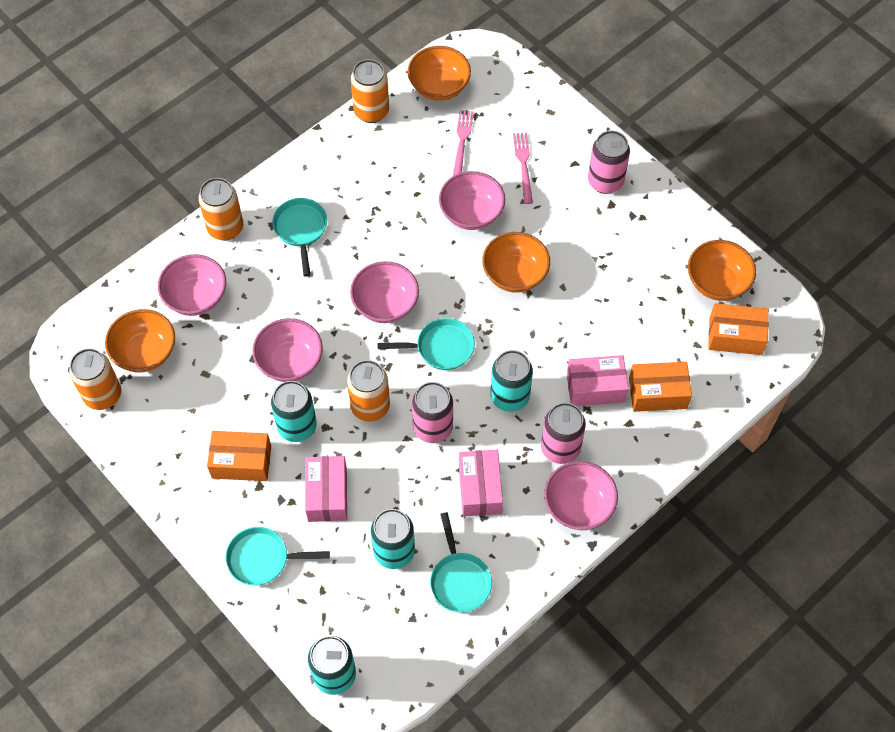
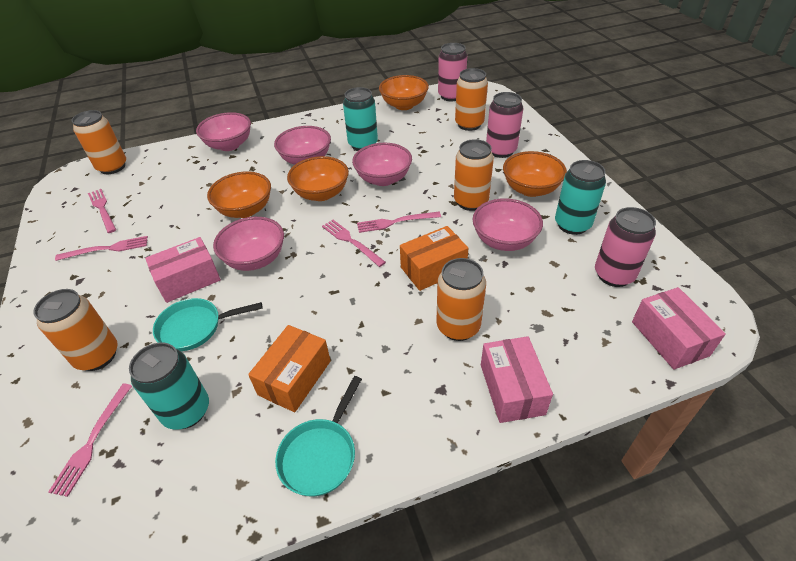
orange box: 3 -> 2
orange can: 4 -> 5
pink fork: 2 -> 5
turquoise can: 4 -> 3
turquoise pan: 4 -> 2

